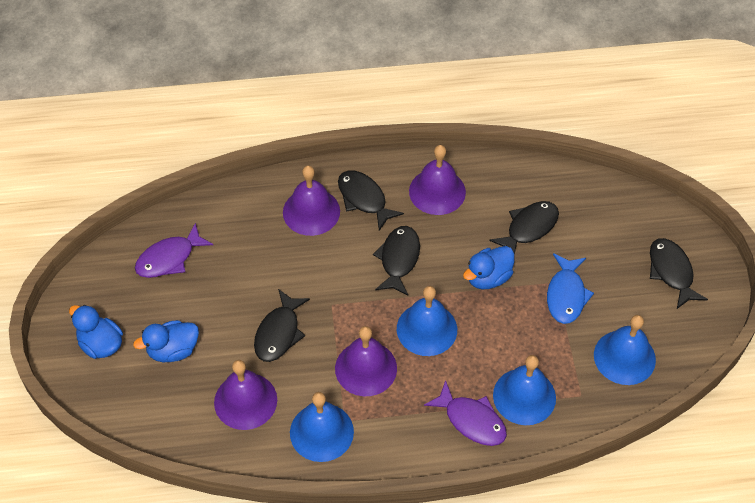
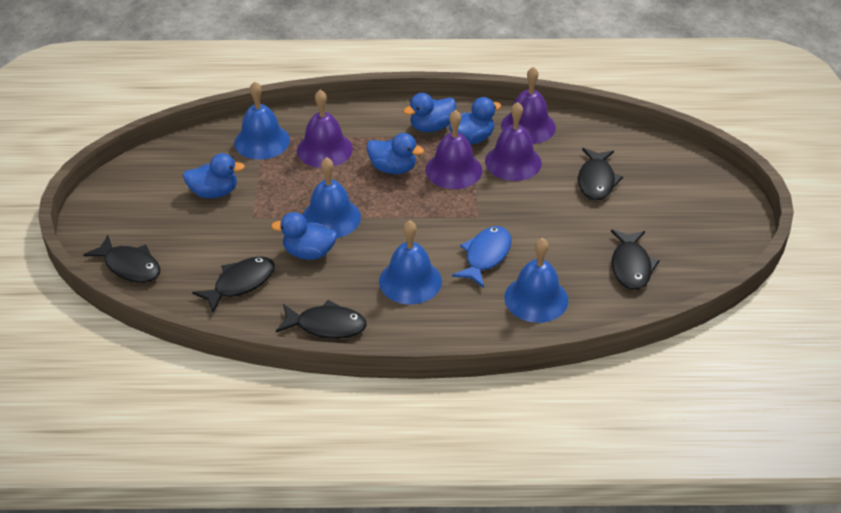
blue duck: 3 -> 5
purple fish: 2 -> 0

